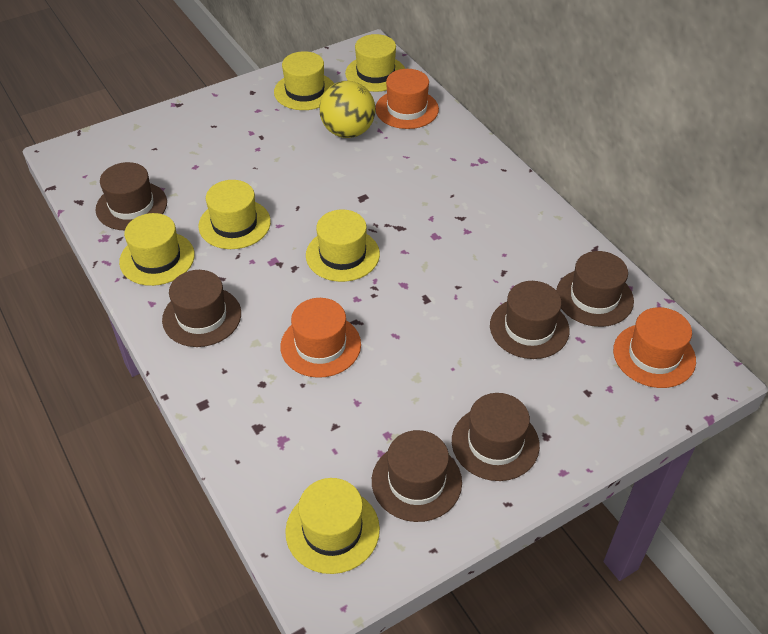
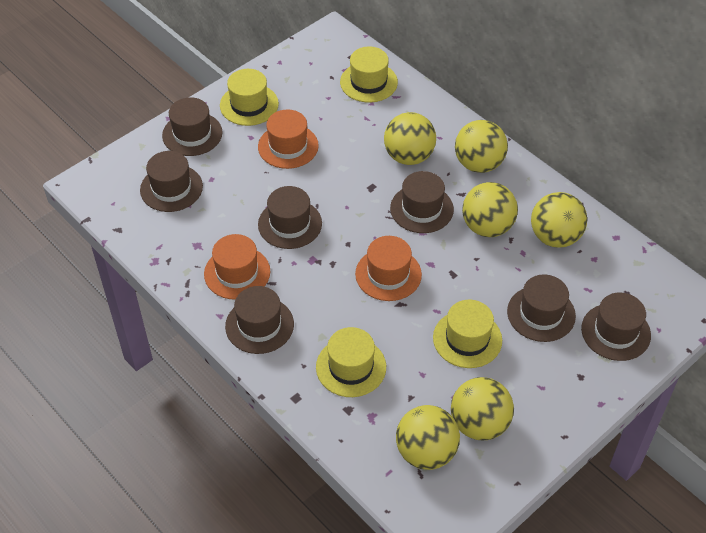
brown hat: 6 -> 7
yellow ball: 1 -> 6
yellow hat: 6 -> 4

